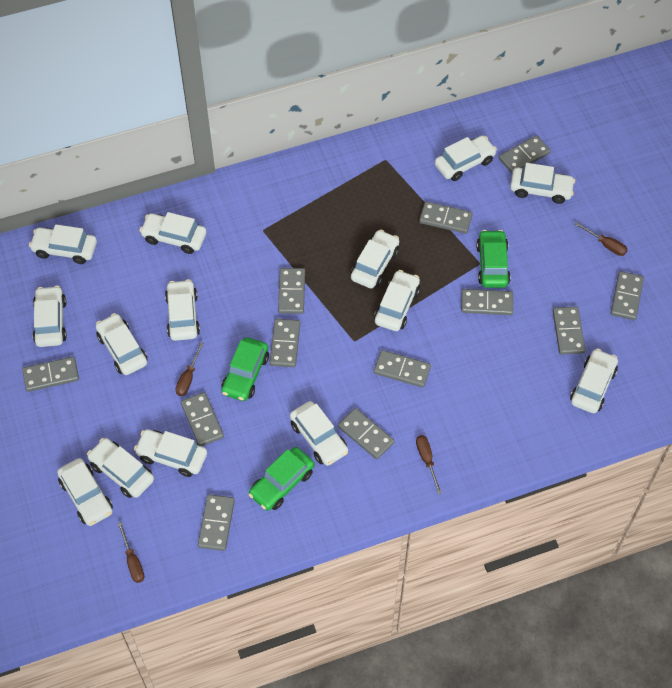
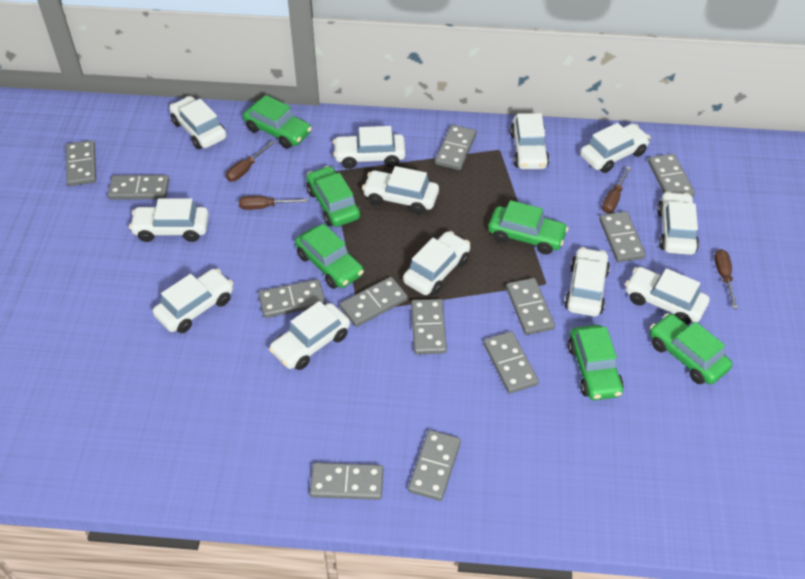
green car: 3 -> 6
white car: 14 -> 12

